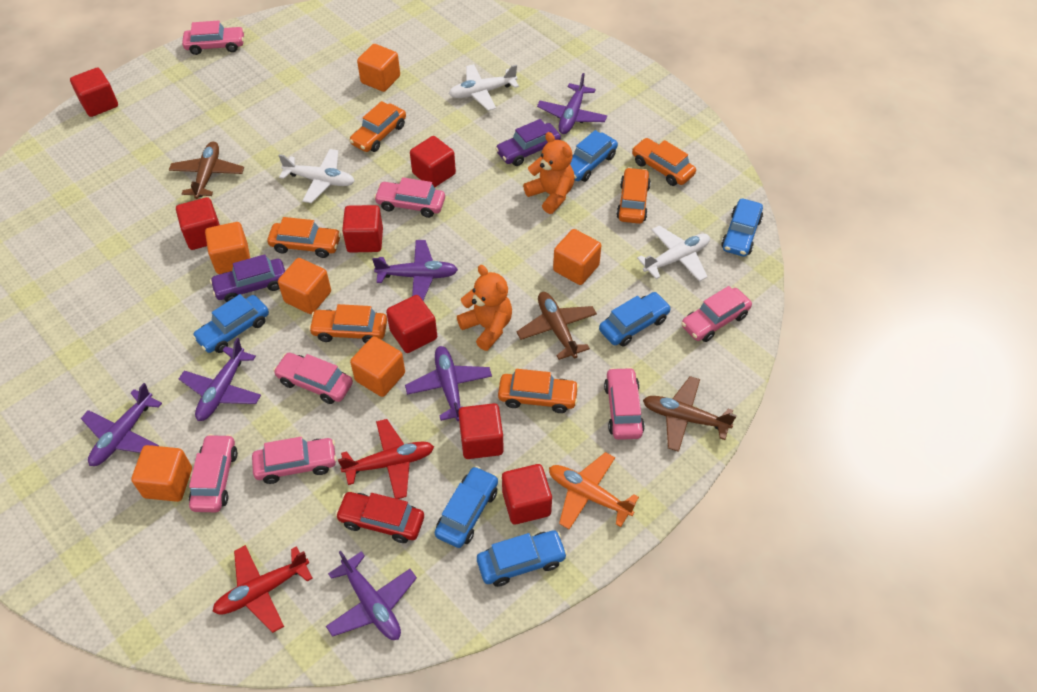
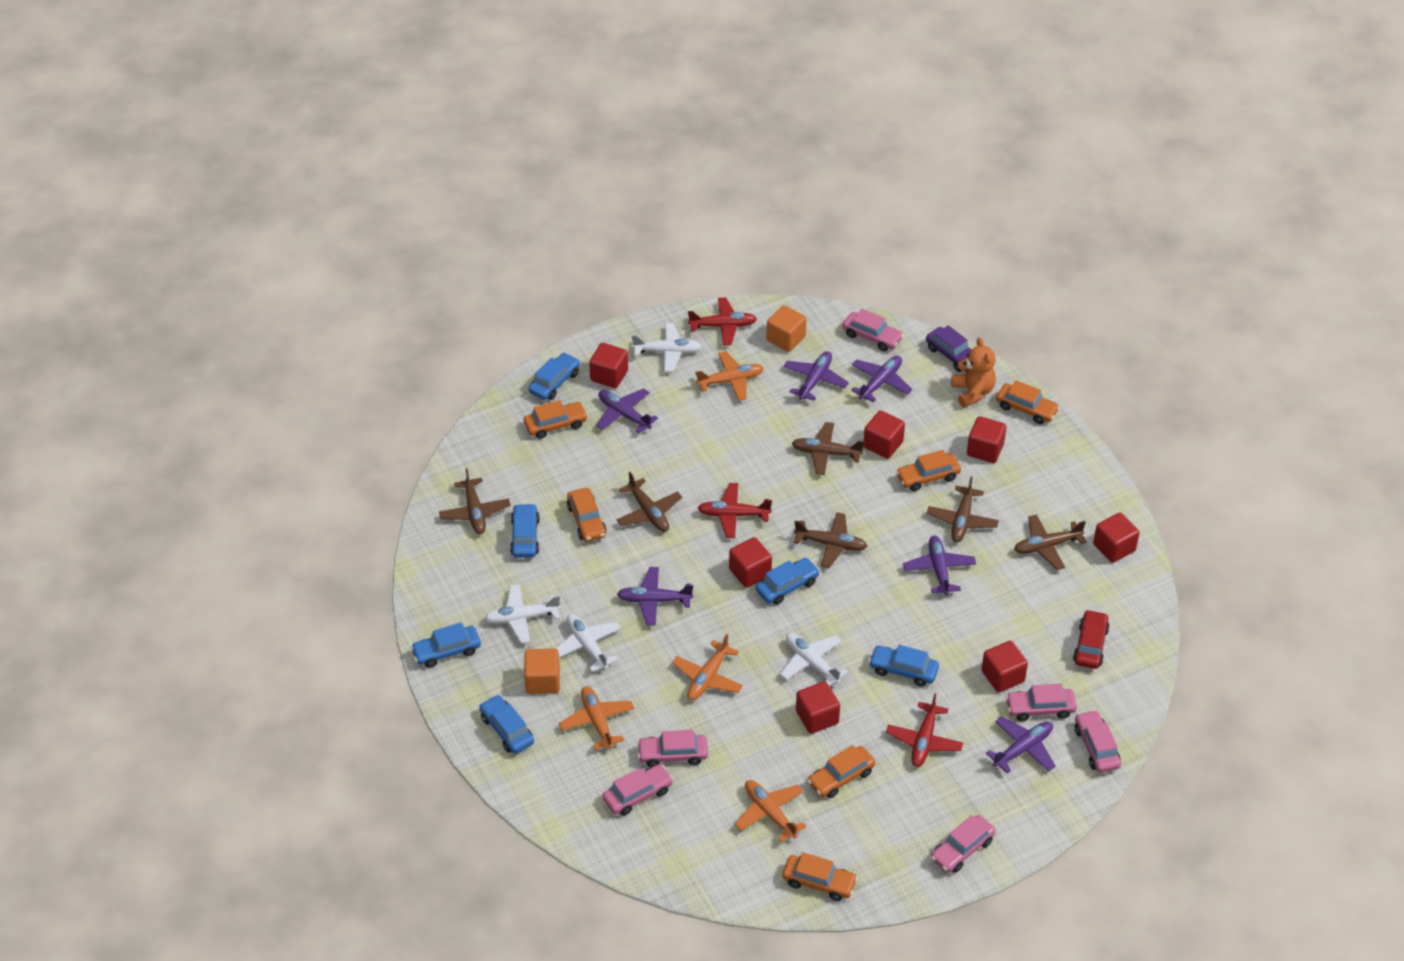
brown plane: 3 -> 6
orange cube: 6 -> 2
orange plane: 1 -> 4
orange teddy bear: 2 -> 1
pink car: 7 -> 6
purple car: 2 -> 1
red plane: 2 -> 3
white plane: 3 -> 4

